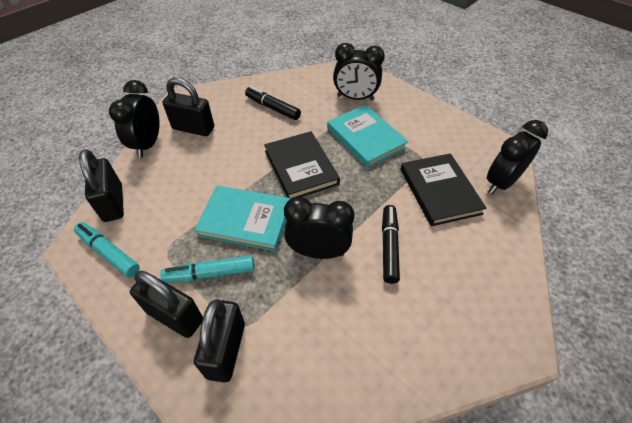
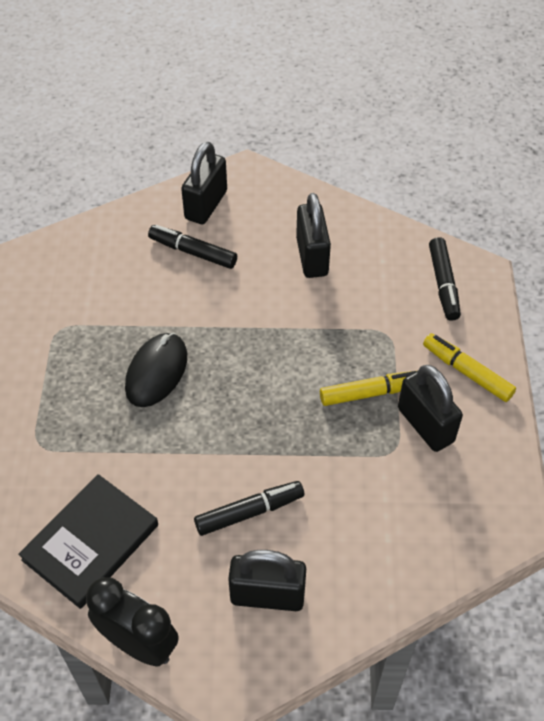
black book: 2 -> 1
black clock: 4 -> 1
black marker: 2 -> 3
black mouse: 0 -> 1
turquoise book: 2 -> 0
turquoise marker: 2 -> 0
yellow marker: 0 -> 2

